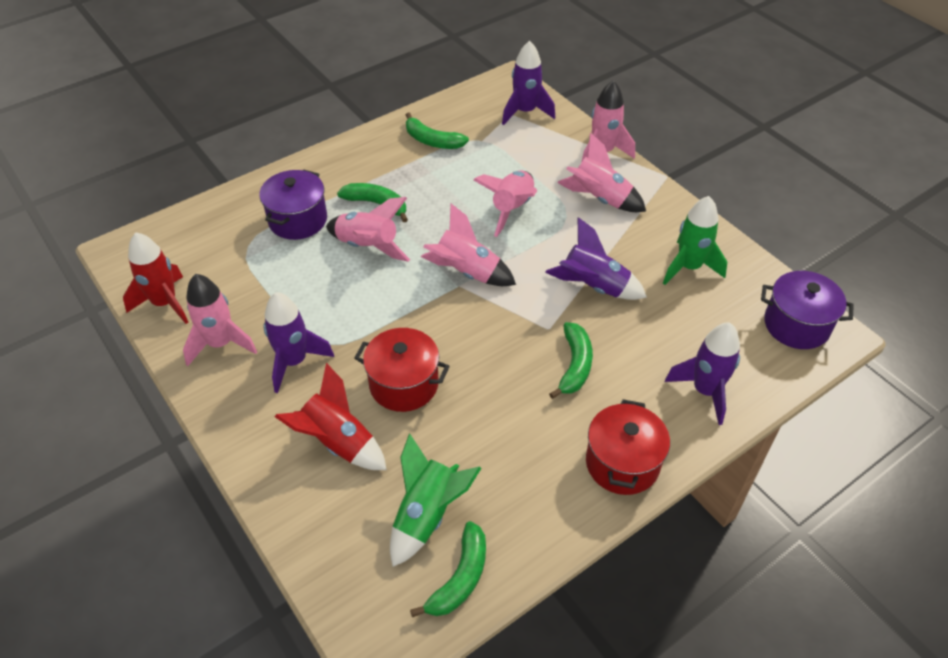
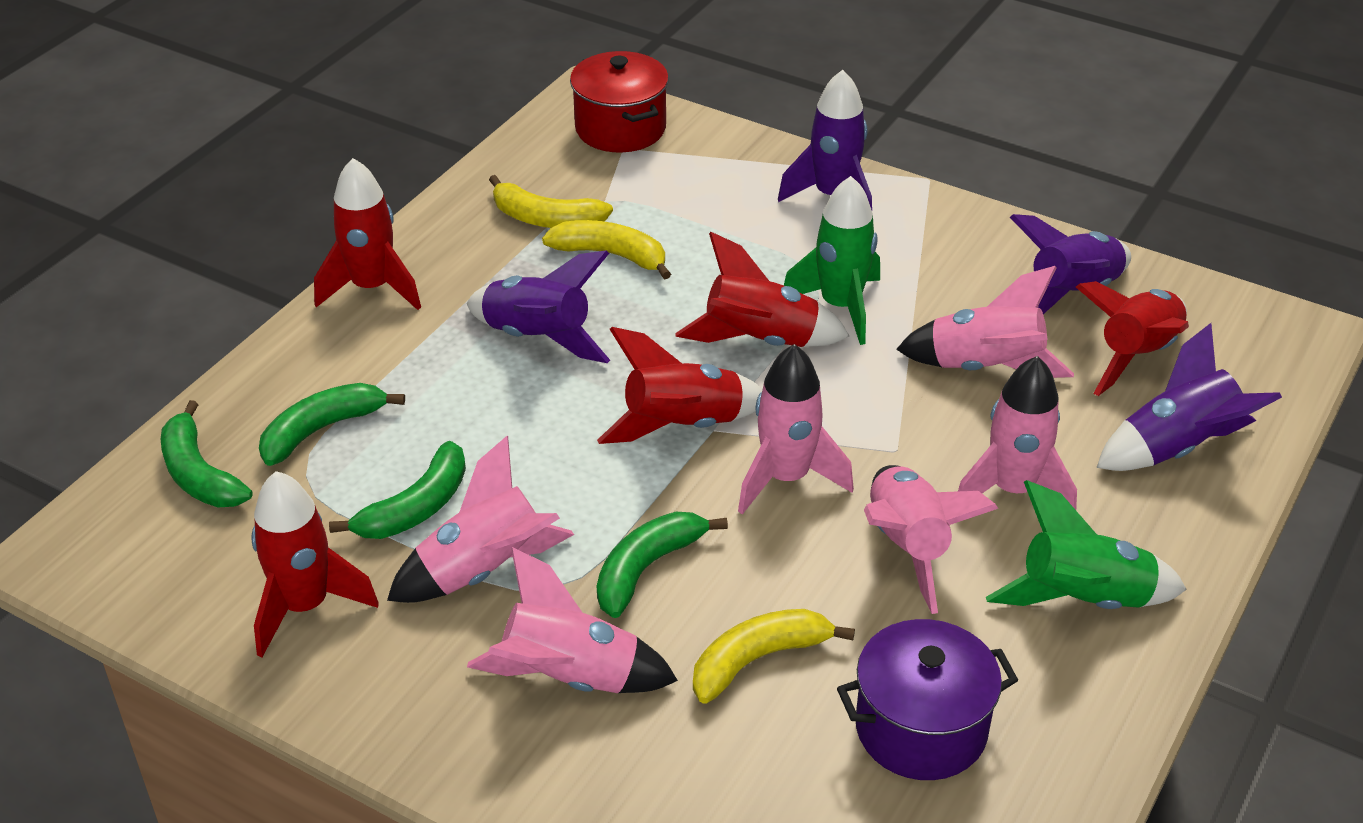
purple pot: 2 -> 1
red pot: 2 -> 1
red rocket: 2 -> 5
yellow banana: 0 -> 3

